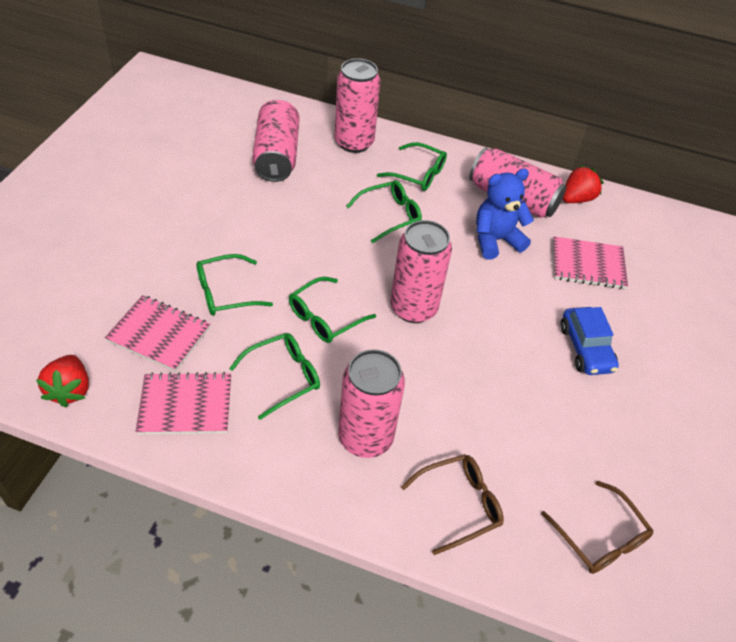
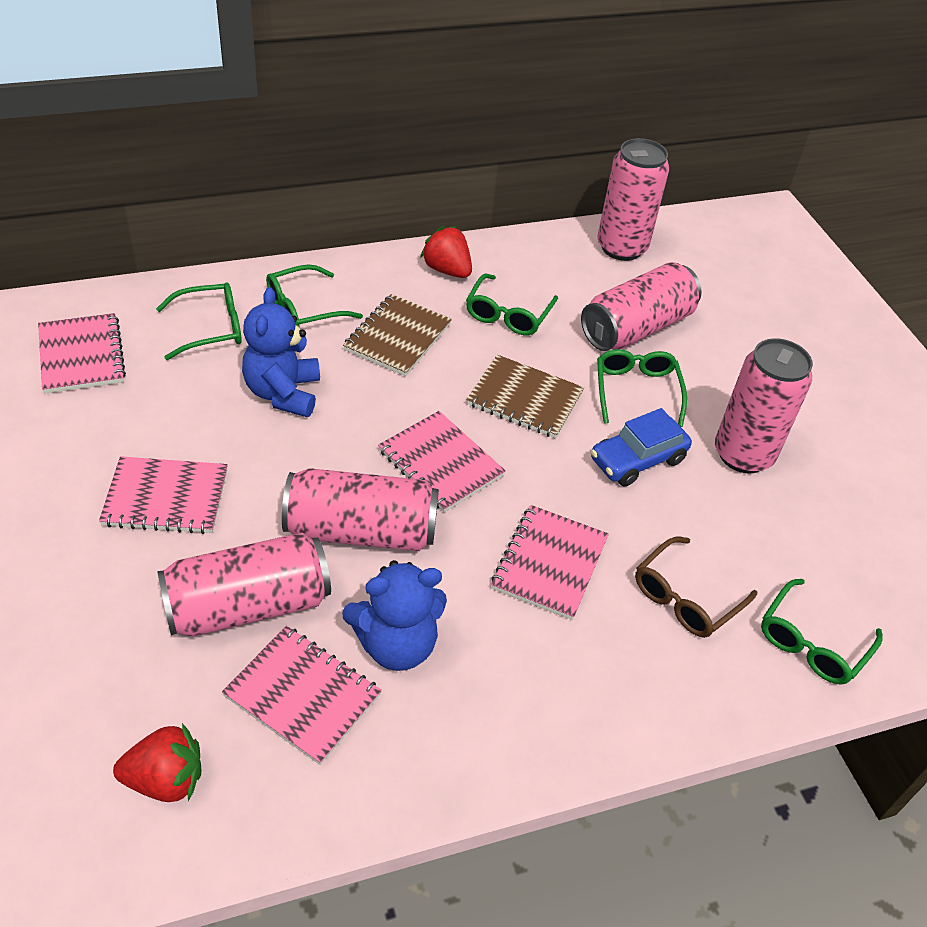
blue teddy bear: 1 -> 2
brown glasses: 2 -> 1
brown notebook: 0 -> 2
pink notebook: 3 -> 5

